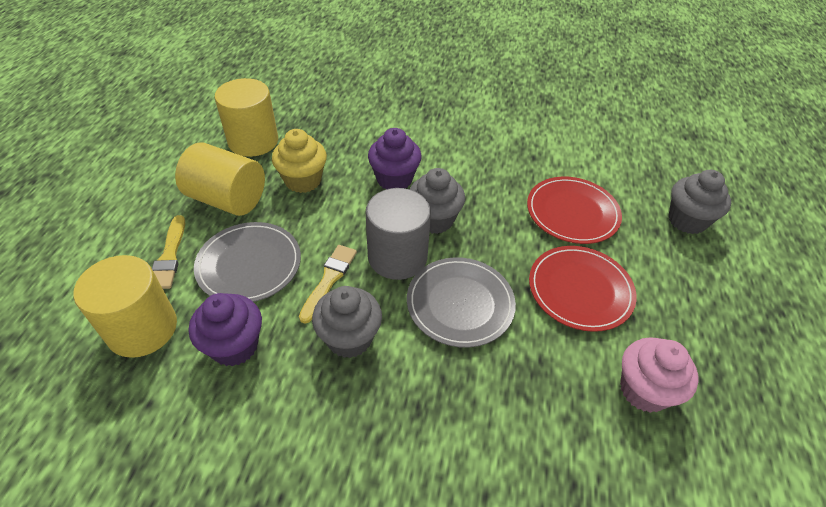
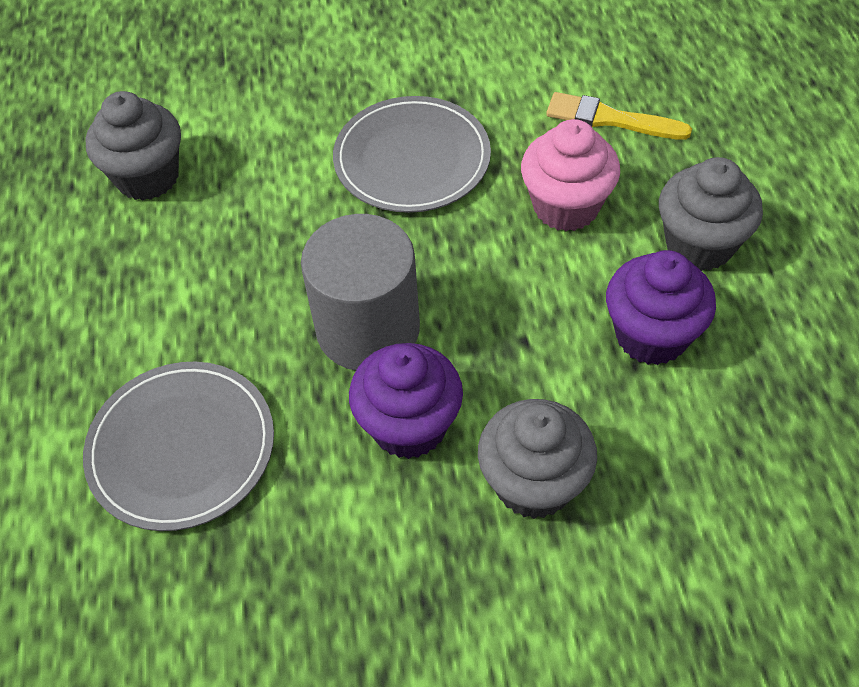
red plate: 2 -> 0
yellow brush: 2 -> 1
yellow cupcake: 1 -> 0
yellow cylinder: 3 -> 0

